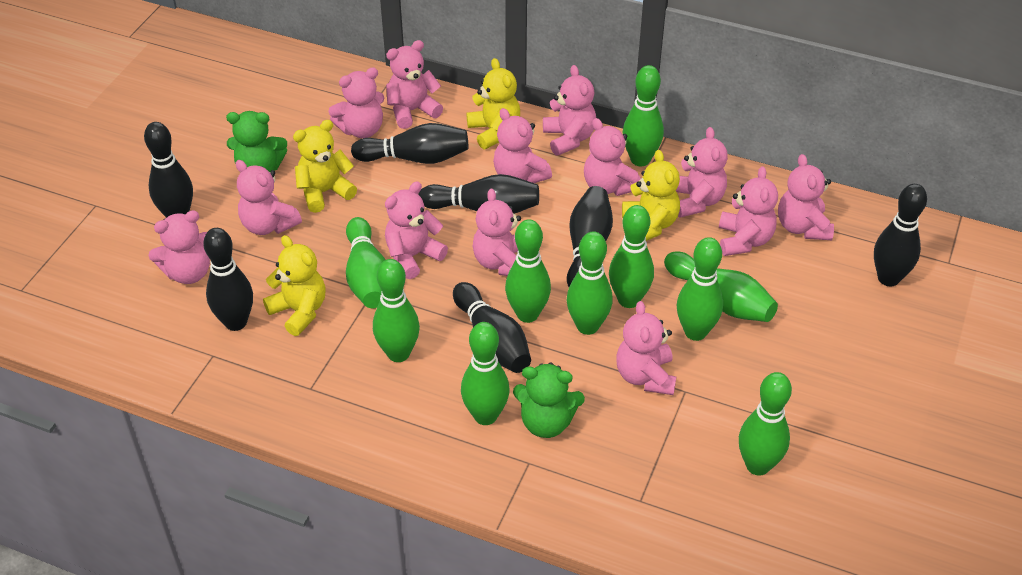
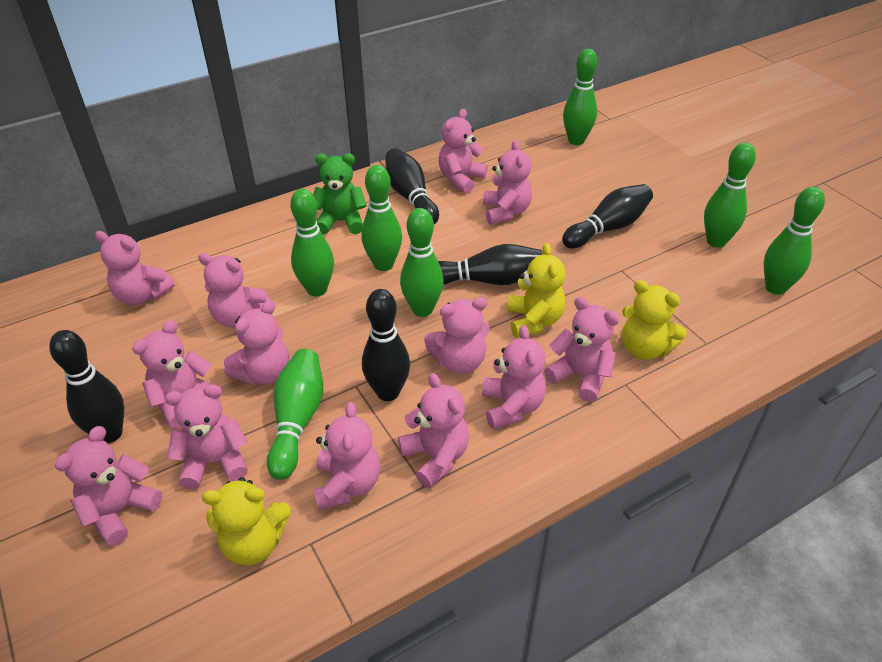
black bowling pin: 7 -> 5
green bowling pin: 10 -> 7
green teddy bear: 2 -> 1
yellow teddy bear: 4 -> 3

